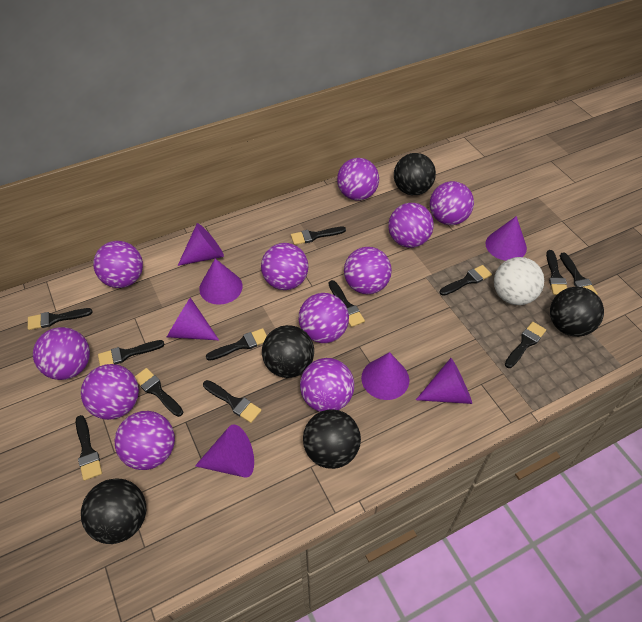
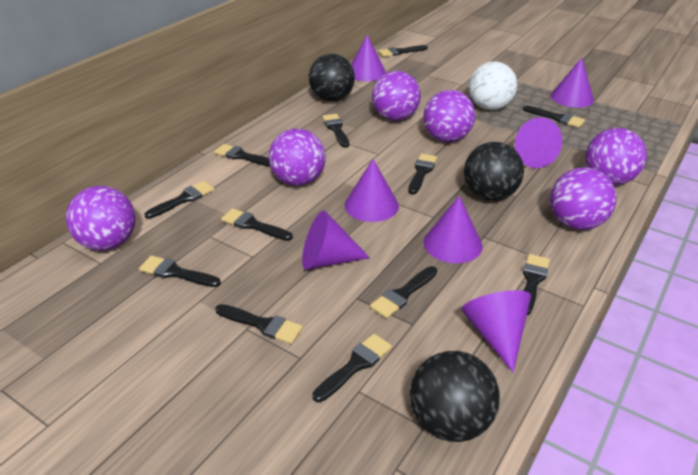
black ball: 5 -> 3
purple ball: 11 -> 6

